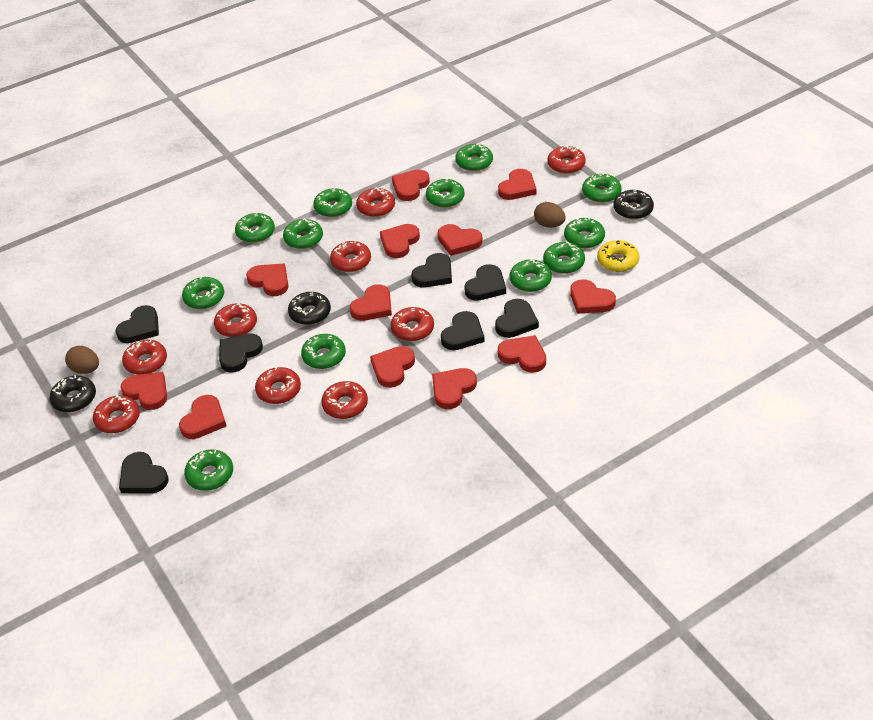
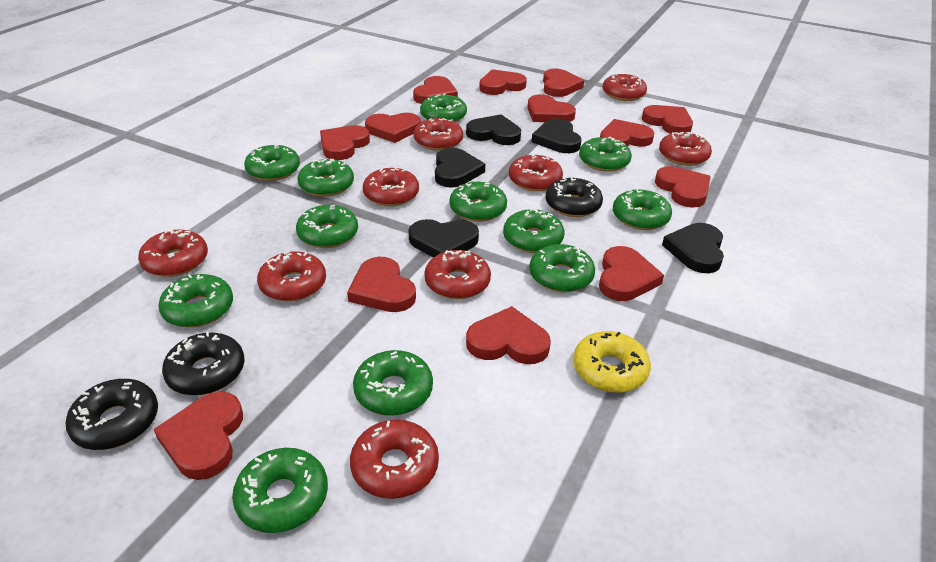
black heart: 7 -> 5
brown egg: 2 -> 0
red heart: 12 -> 13

